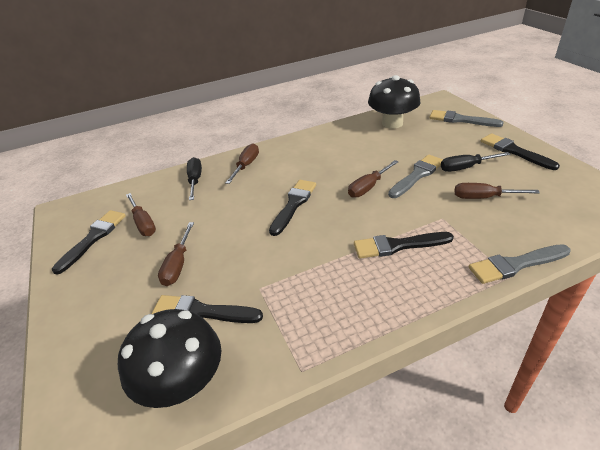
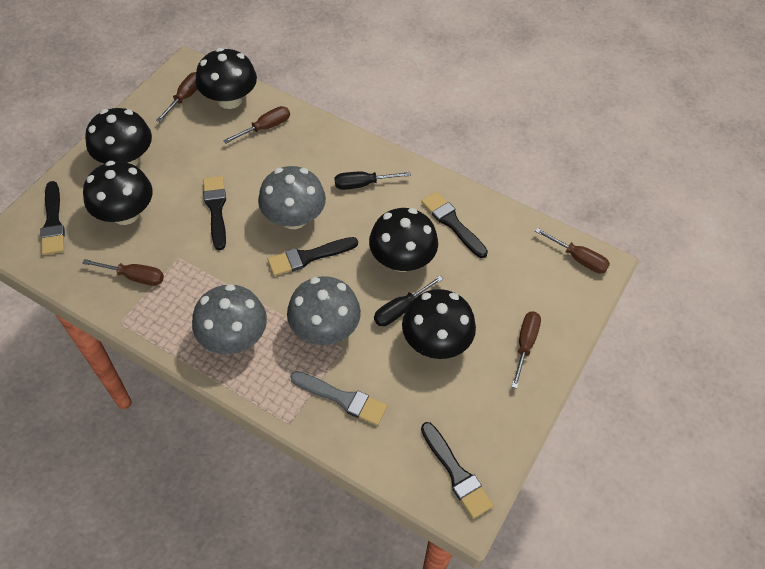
black mushroom: 2 -> 5
grey brush: 3 -> 1
grey mushroom: 0 -> 3

